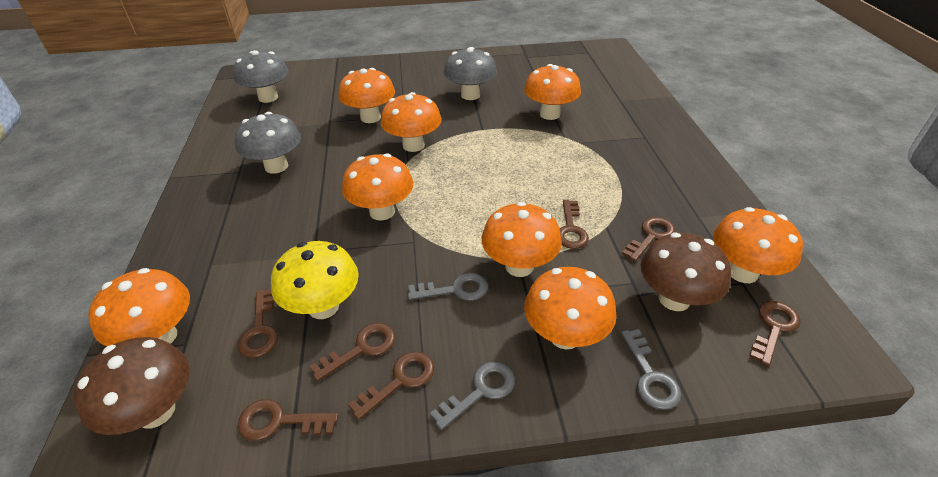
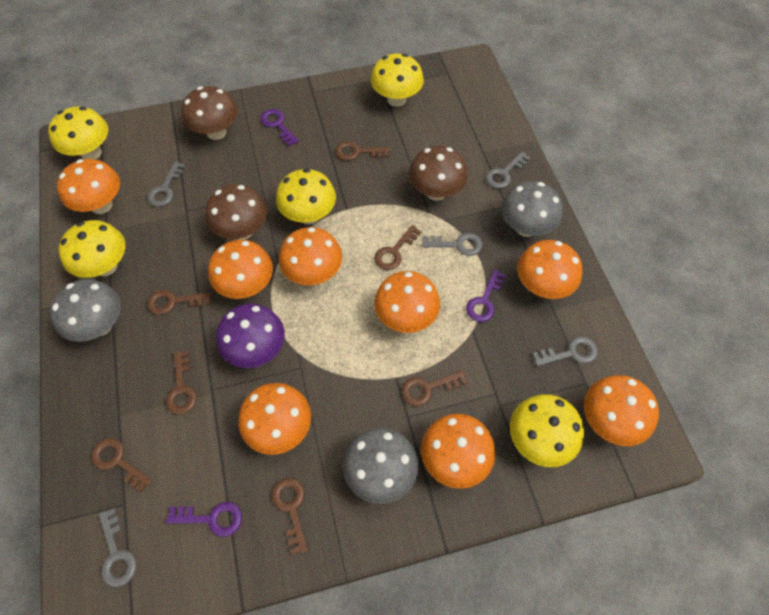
brown mushroom: 2 -> 3
grey key: 3 -> 5
purple key: 0 -> 3
purple mushroom: 0 -> 1
yellow mushroom: 1 -> 5

